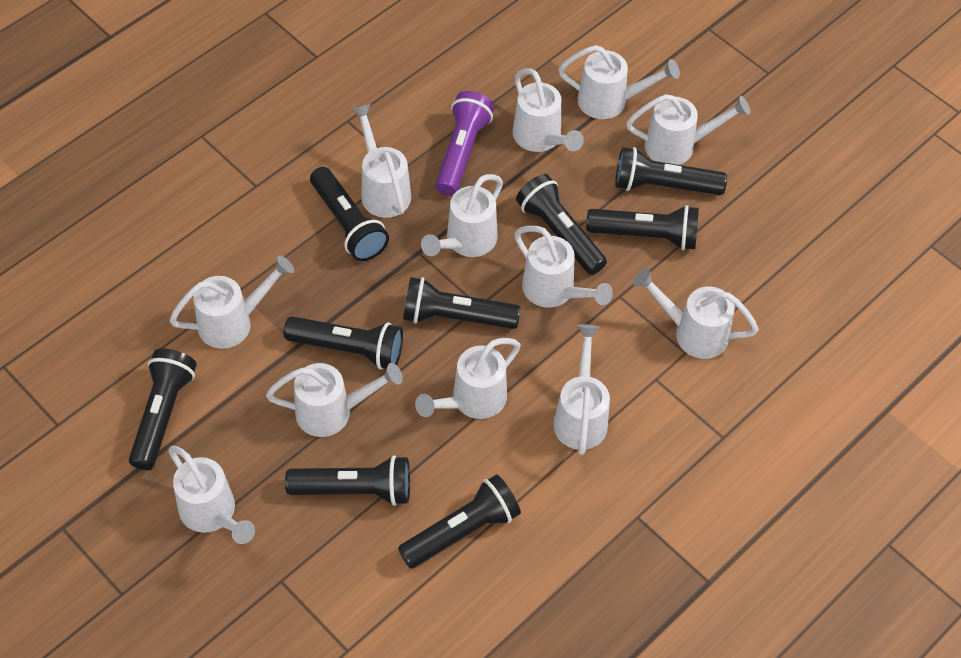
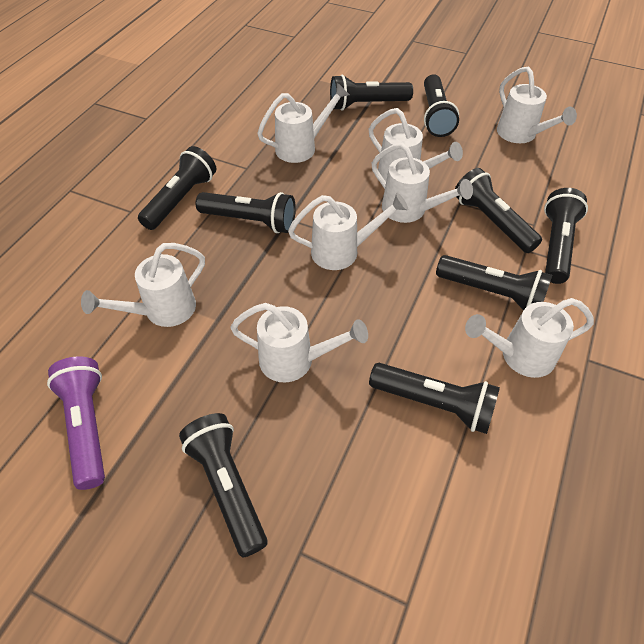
white watering can: 12 -> 8

